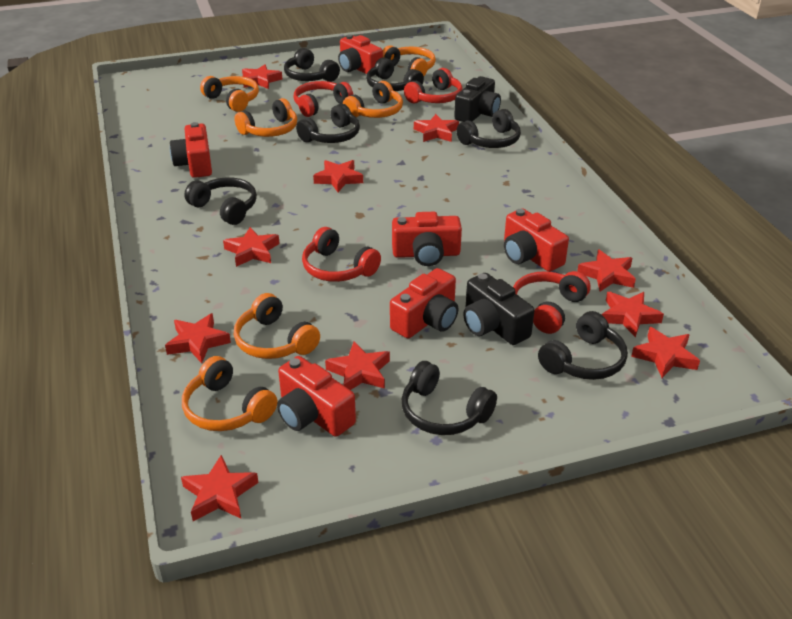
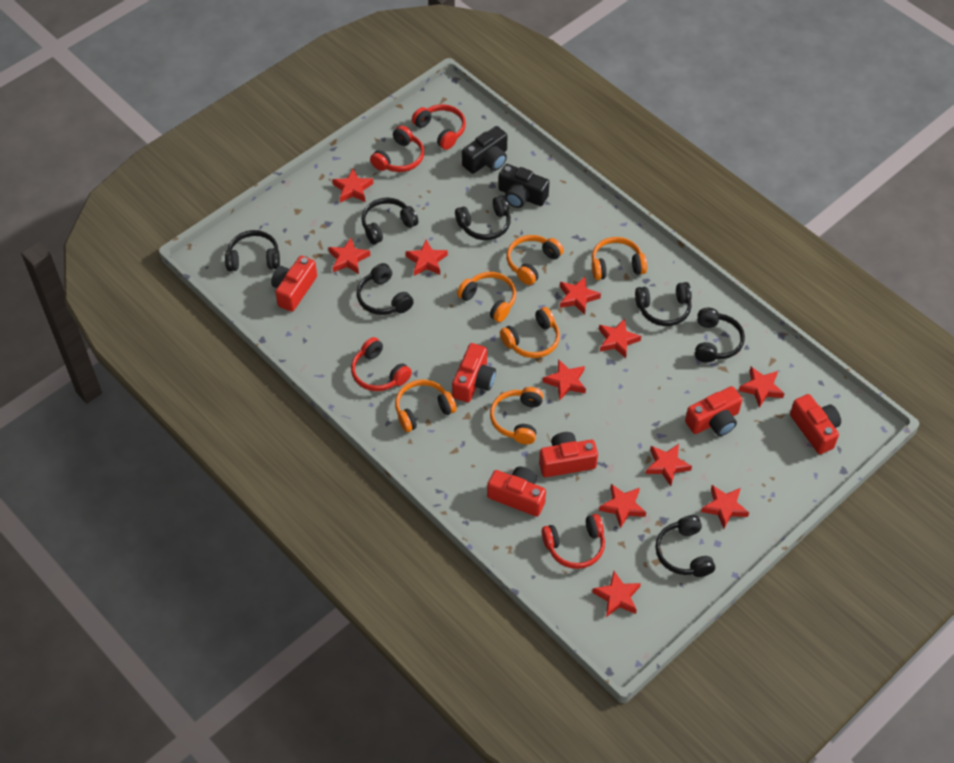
red star: 10 -> 11

